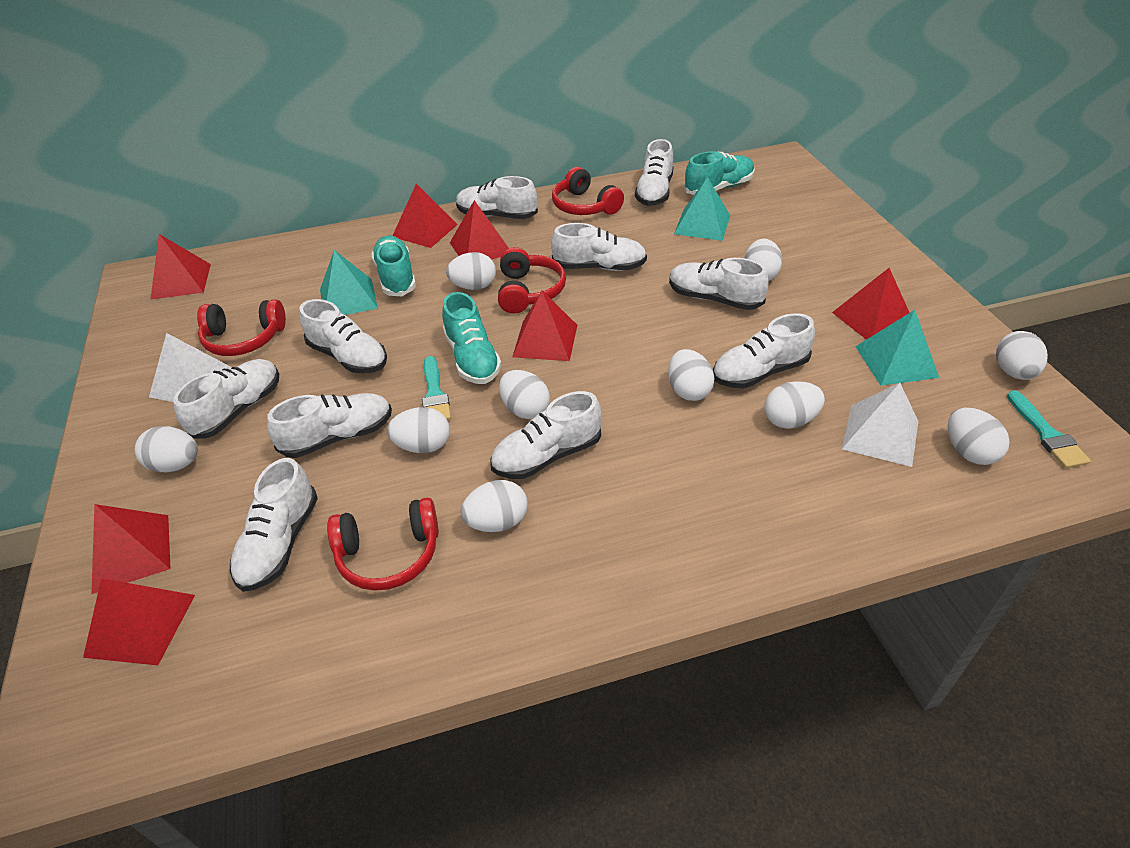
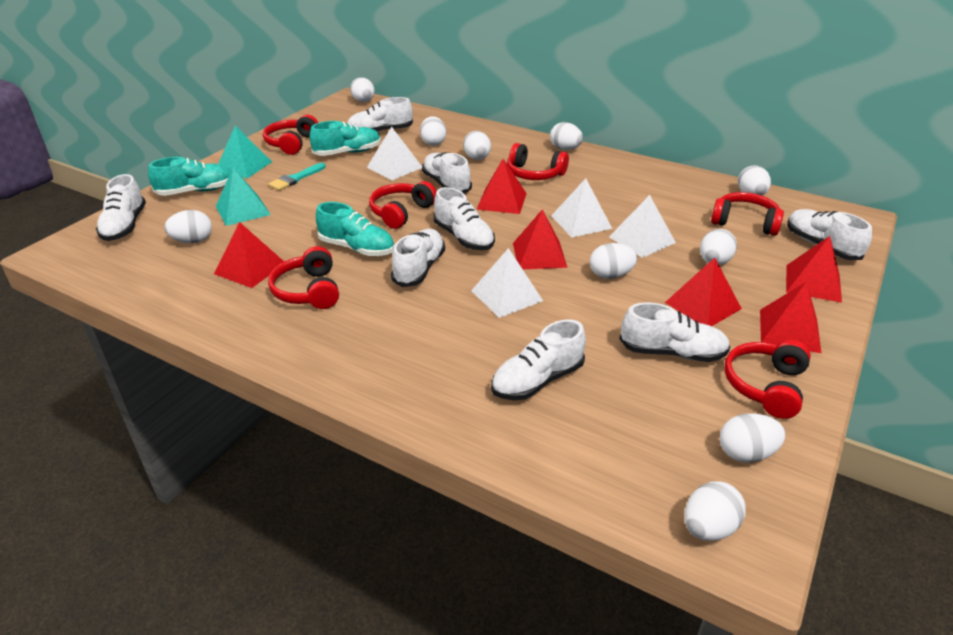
red headphones: 4 -> 6
red pyramid: 7 -> 6
turquoise brush: 2 -> 1
turquoise pyramid: 3 -> 2
white pyramid: 2 -> 4
white shoe: 10 -> 8

